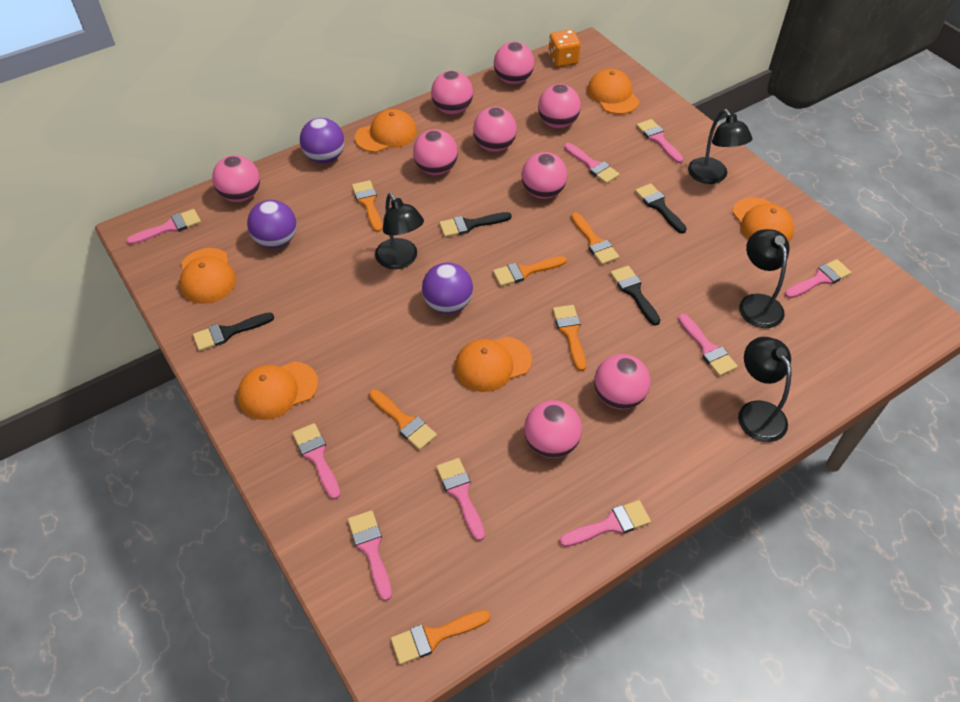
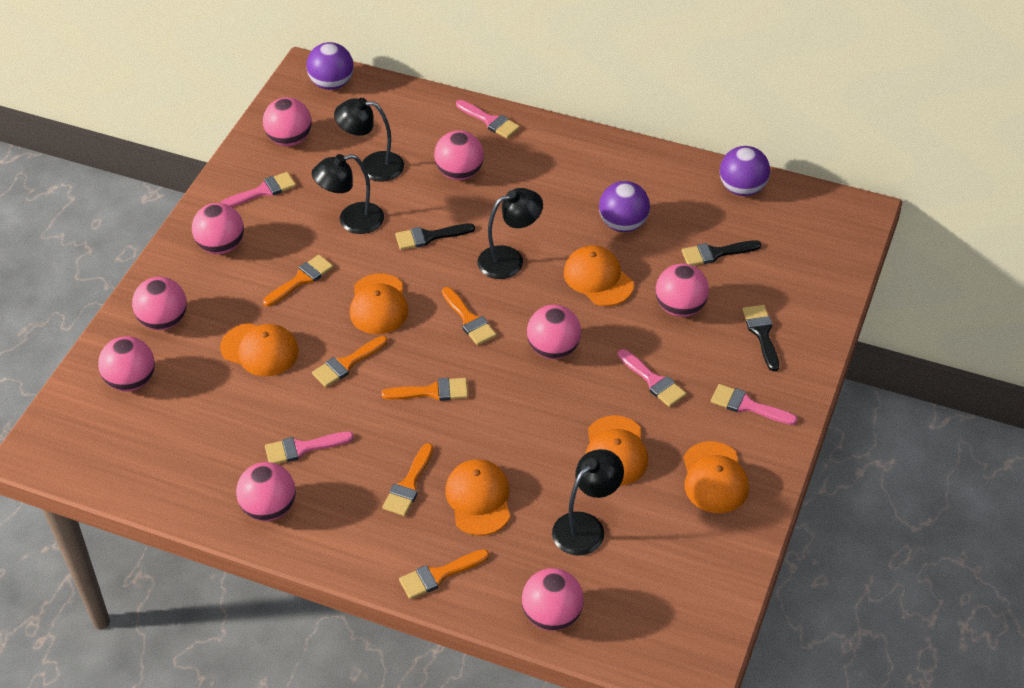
black brush: 4 -> 3
orange dice: 1 -> 0
pink brush: 9 -> 5

